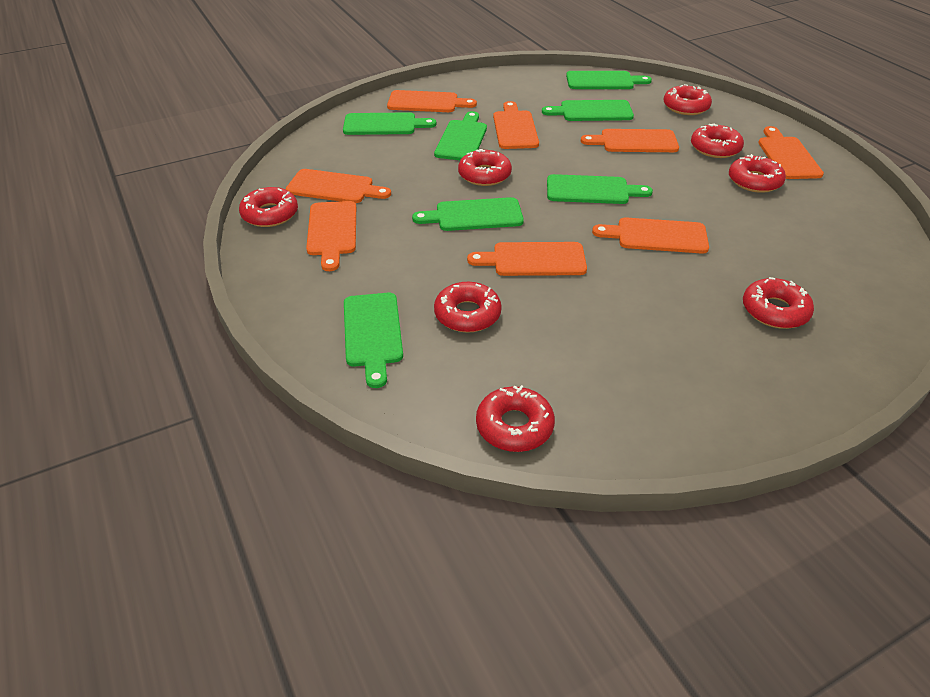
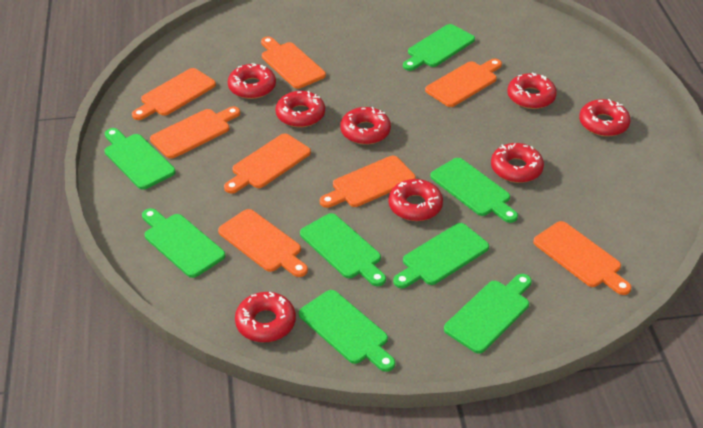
green cutting board: 7 -> 8

